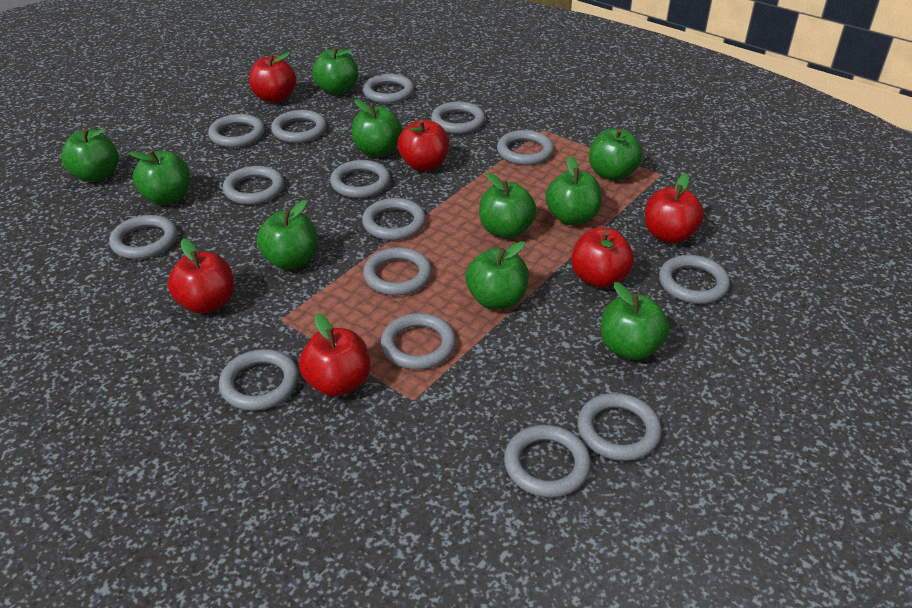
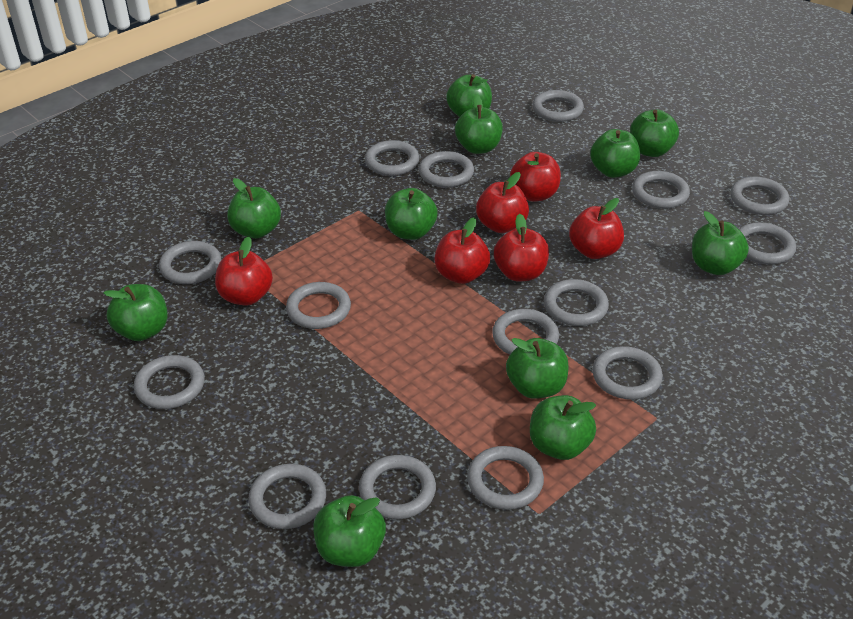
green apple: 10 -> 11

